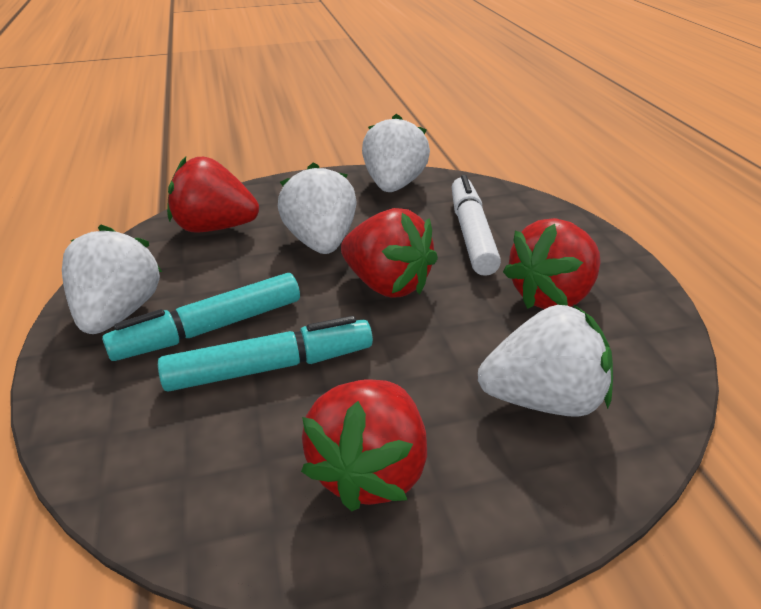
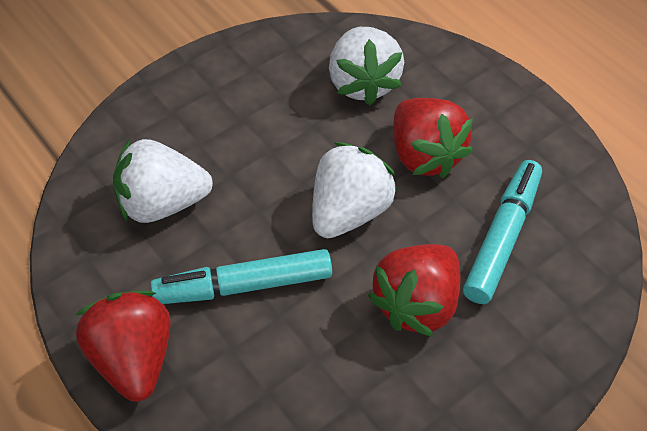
red strawberry: 4 -> 3
white marker: 1 -> 0
white strawberry: 4 -> 3

